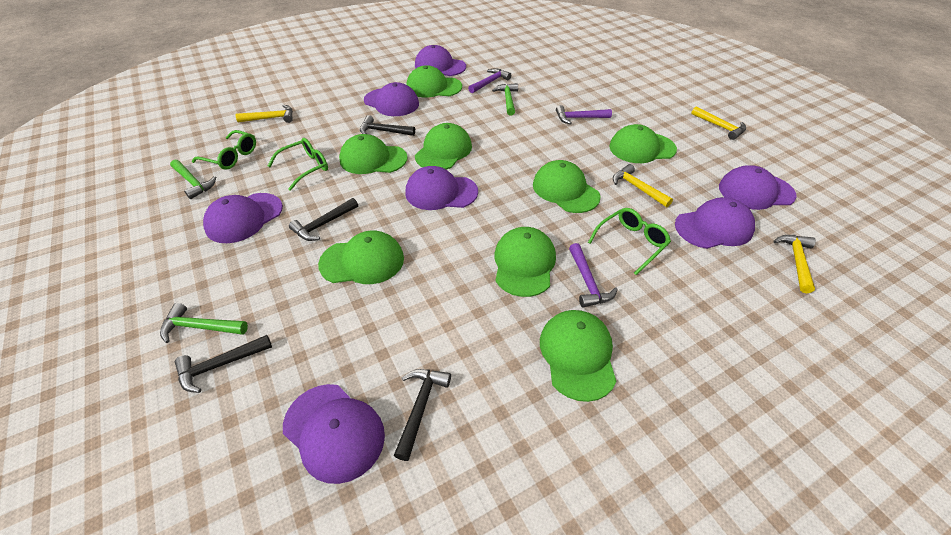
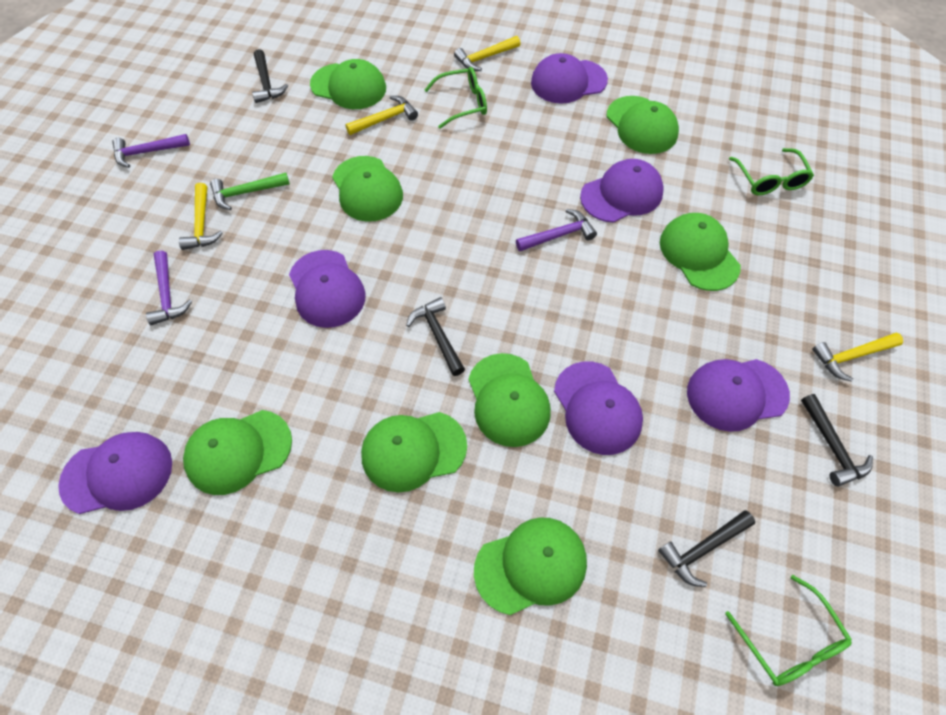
green hammer: 3 -> 1
purple cap: 7 -> 6

